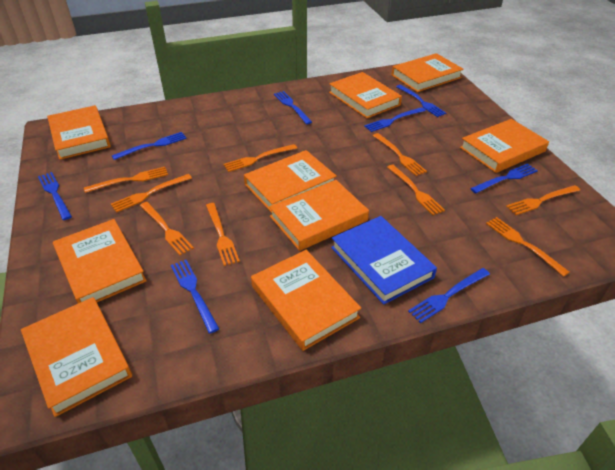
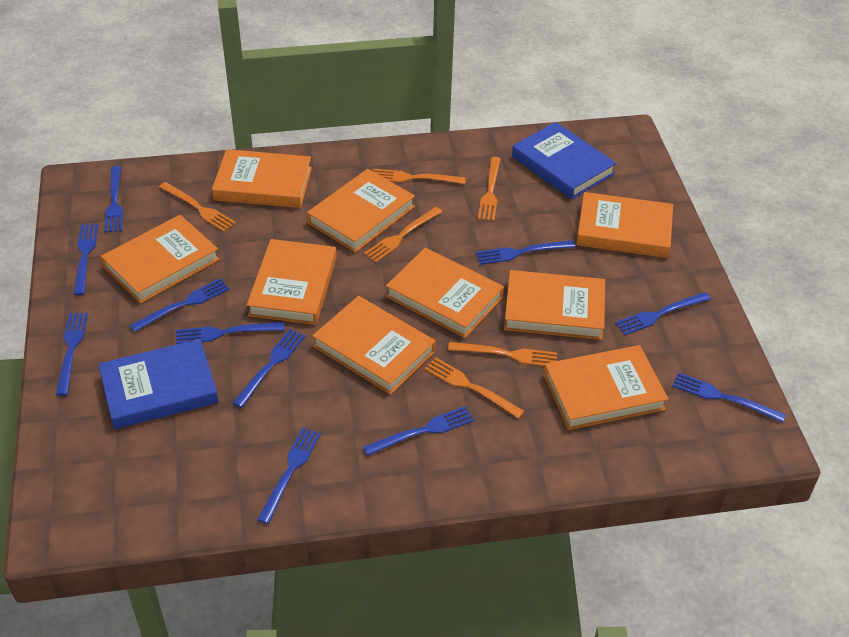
blue book: 1 -> 2
blue fork: 8 -> 11
orange fork: 9 -> 6

